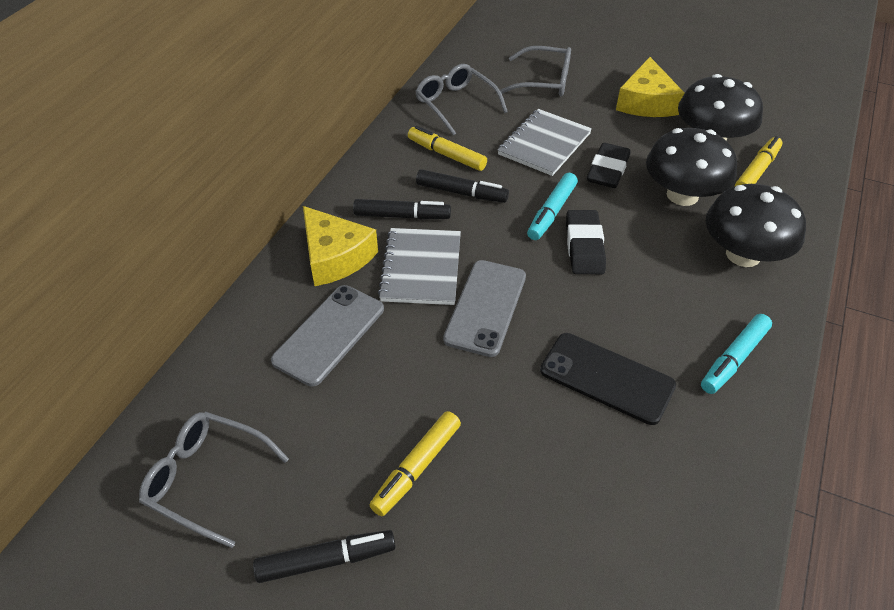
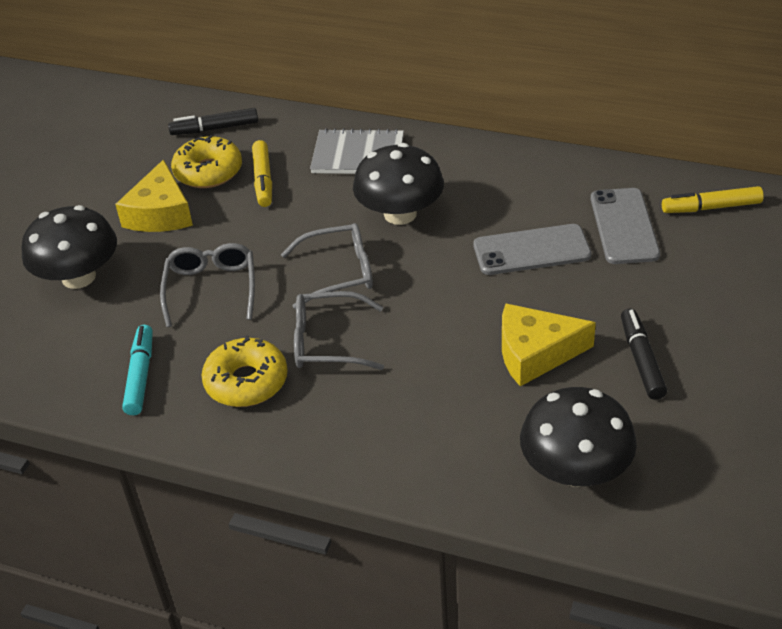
black eraser: 2 -> 0
black marker: 3 -> 2
black phone: 1 -> 0
grey notebook: 2 -> 1
turquoise marker: 2 -> 1
yellow donut: 0 -> 2
yellow marker: 3 -> 2

